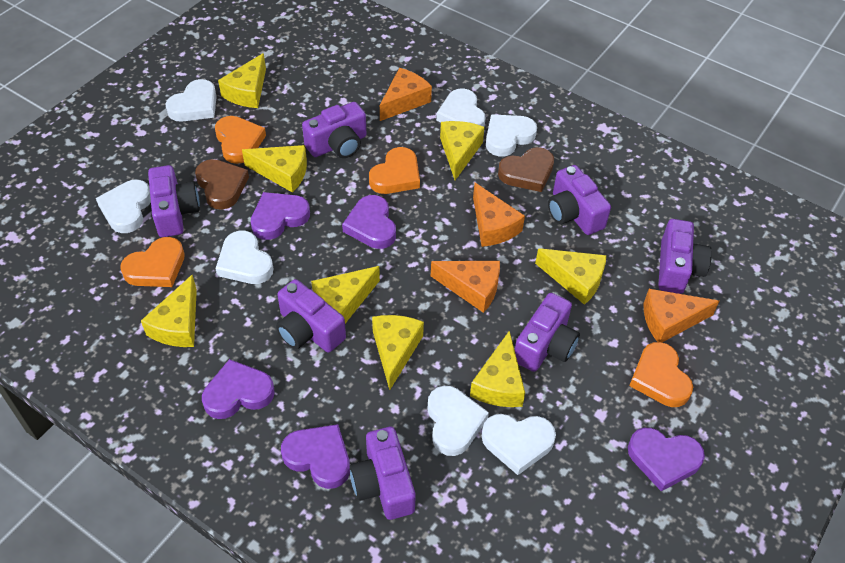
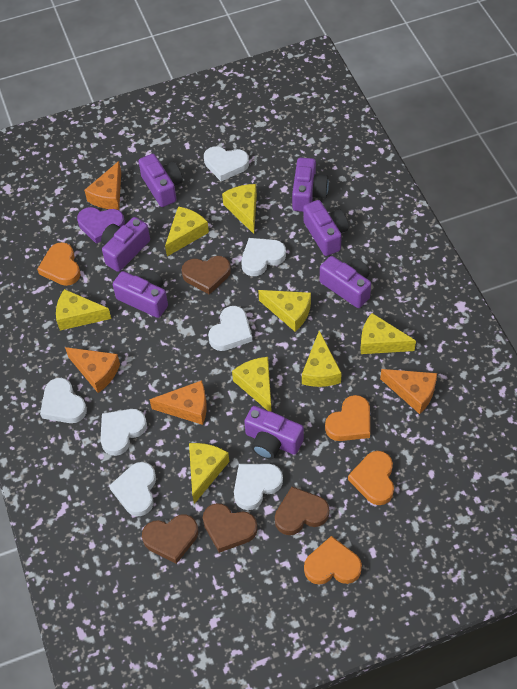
brown heart: 2 -> 4
purple heart: 5 -> 1

